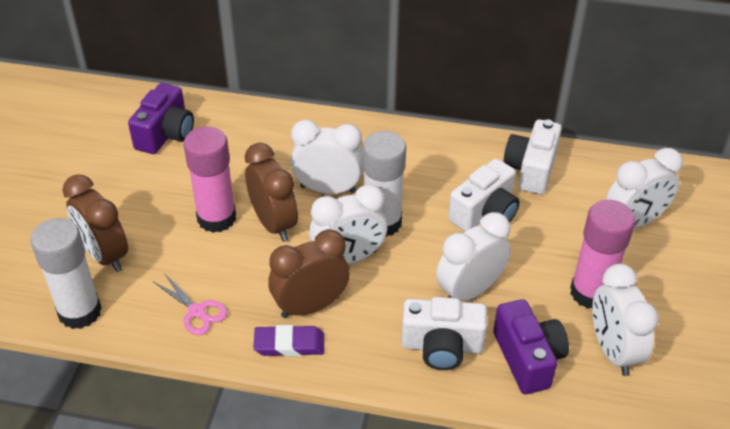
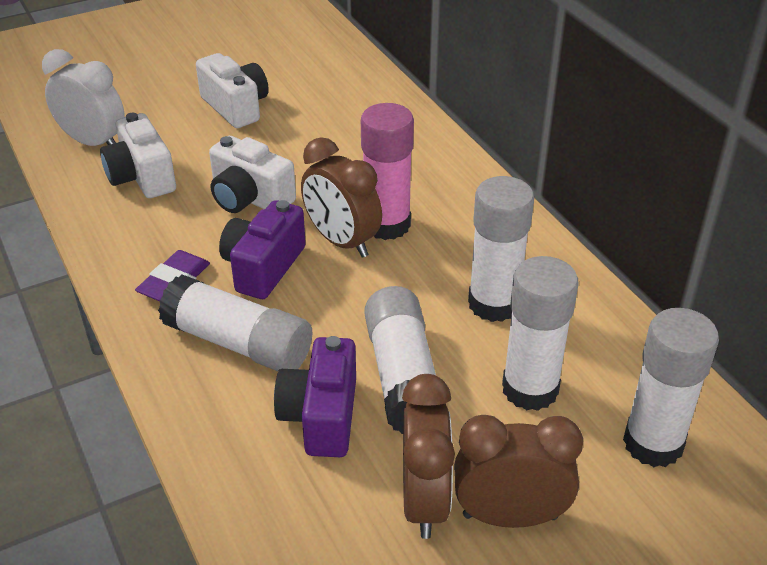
pink glue stick: 2 -> 1
pink scissors: 1 -> 0
white clock: 5 -> 1
white glue stick: 2 -> 5

